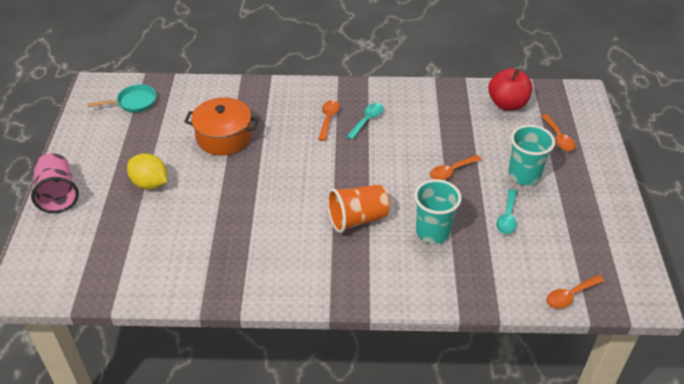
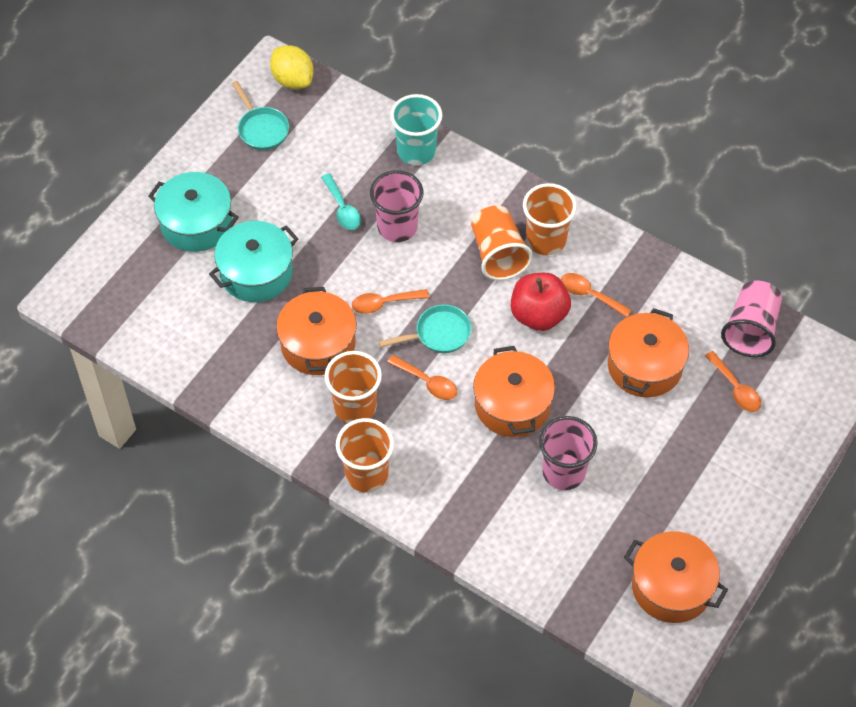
orange cup: 1 -> 4
orange pot: 1 -> 4
pink cup: 1 -> 3
turquoise cup: 2 -> 1
turquoise pan: 1 -> 2
turquoise pot: 0 -> 2
turquoise spoon: 2 -> 1

